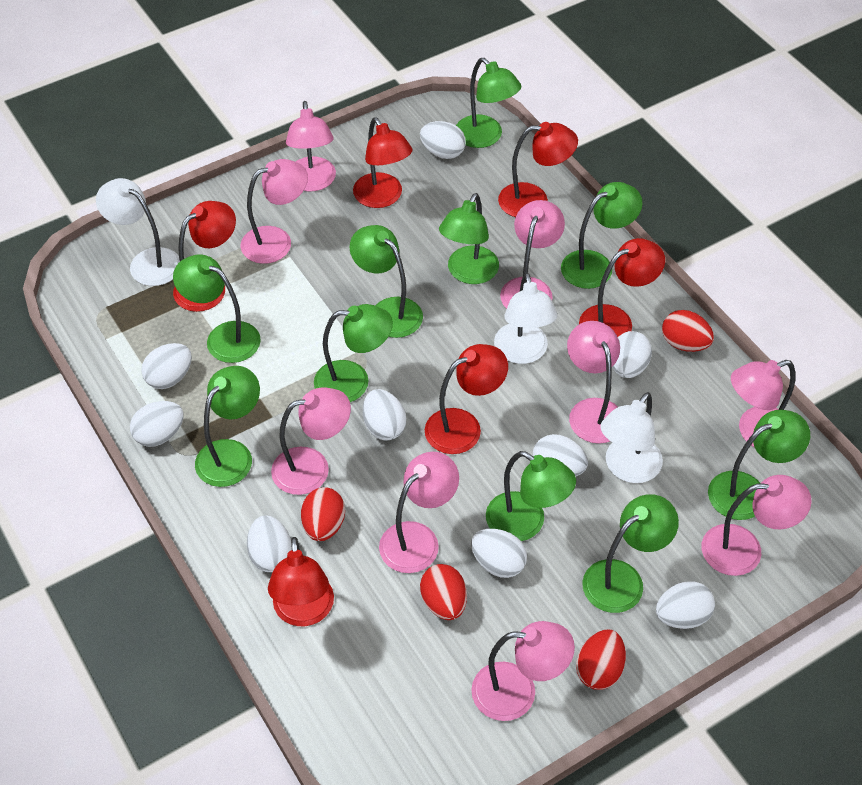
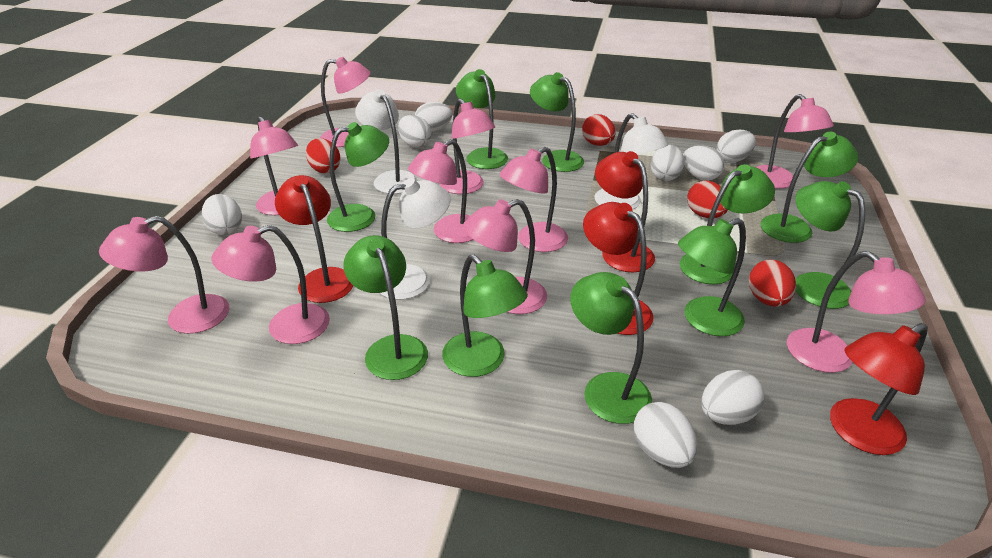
pink lamp: 9 -> 10
red lamp: 6 -> 4
white egg: 9 -> 8

